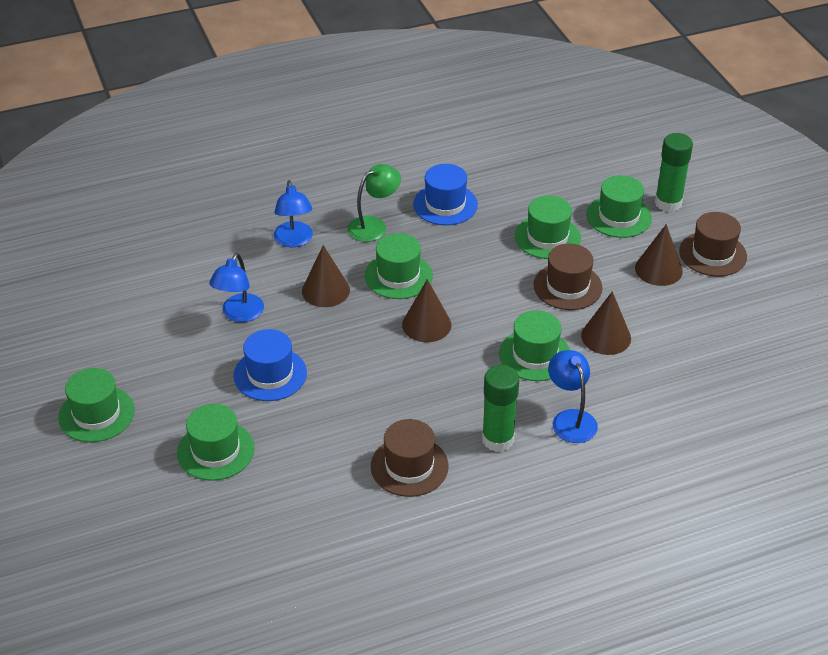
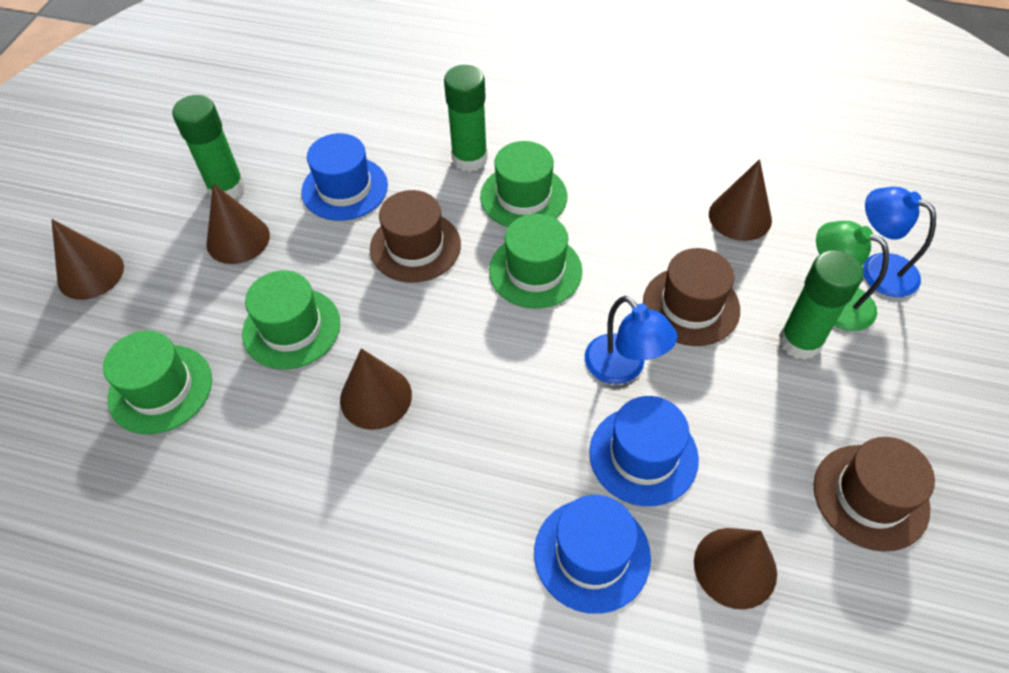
blue hat: 2 -> 3
blue lamp: 3 -> 2
brown cone: 4 -> 5
green glue stick: 2 -> 3
green hat: 6 -> 4

